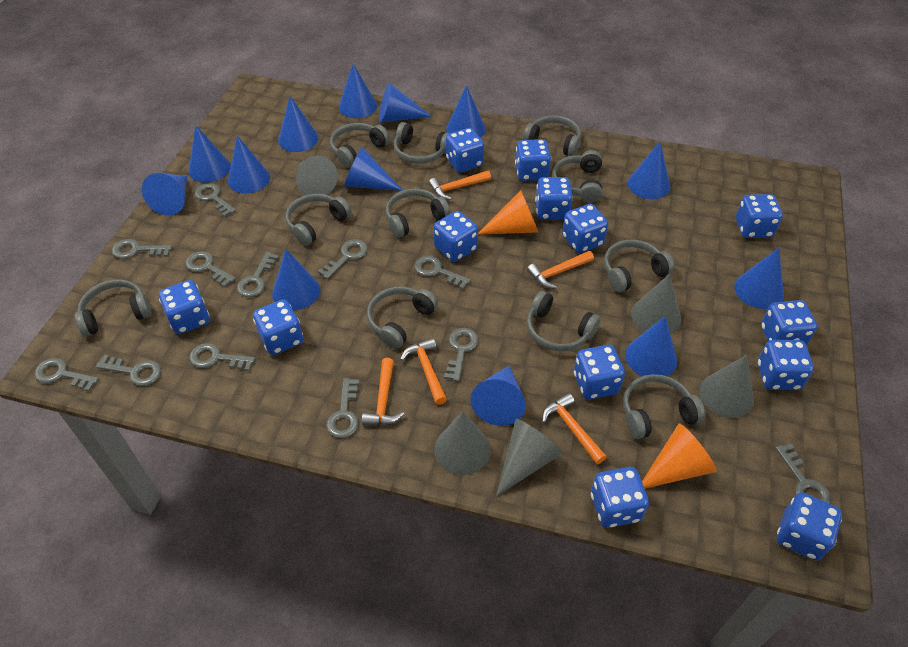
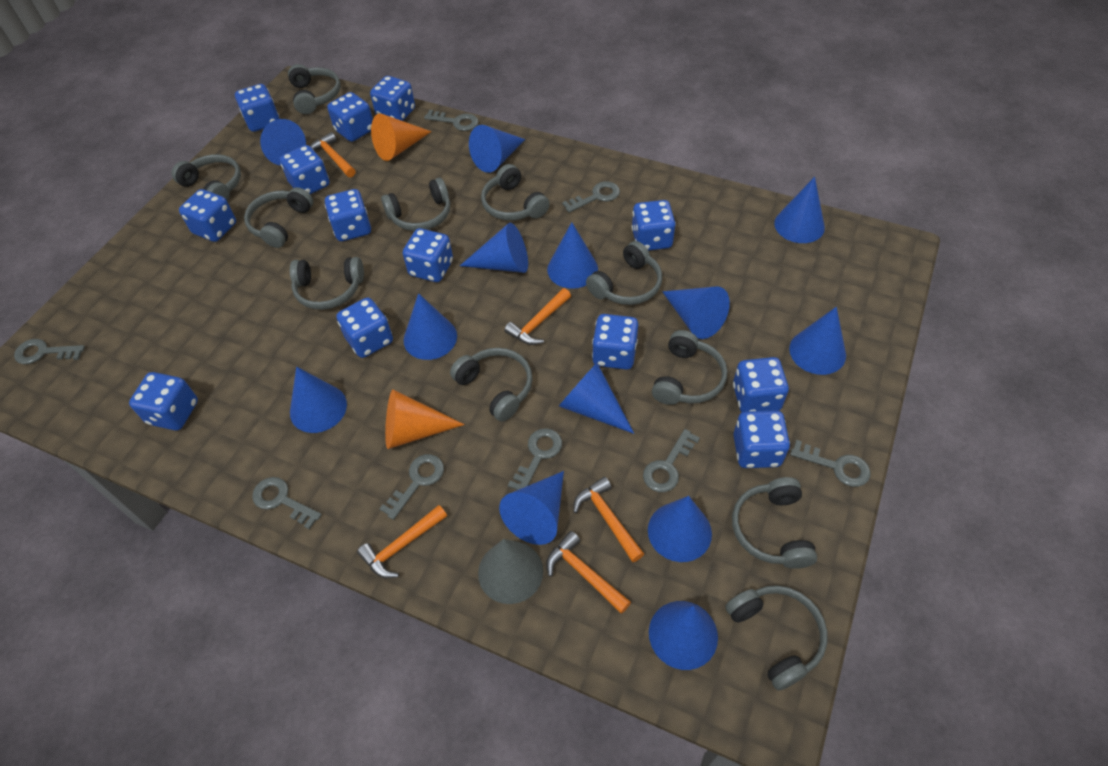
grey cone: 5 -> 1
grey key: 12 -> 8

